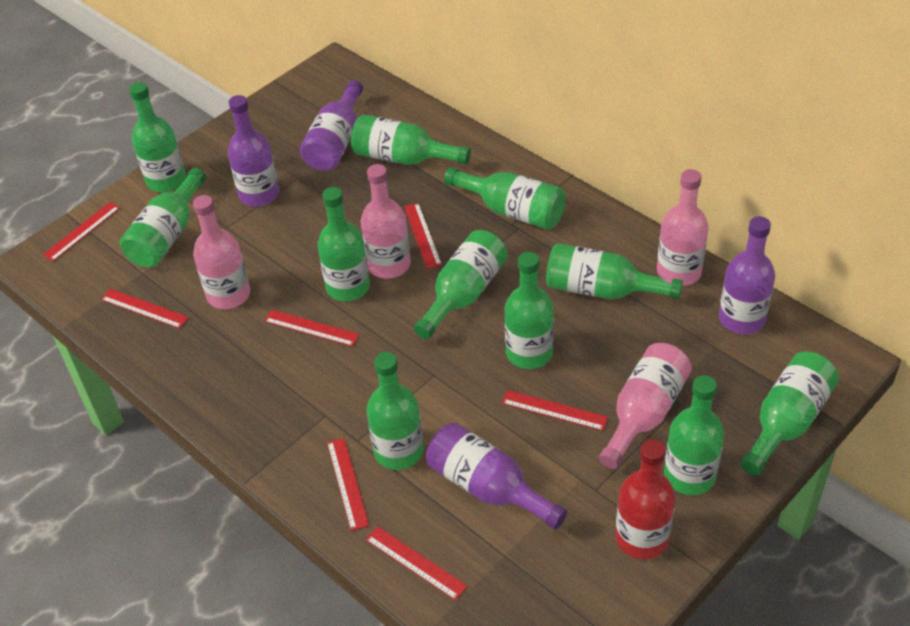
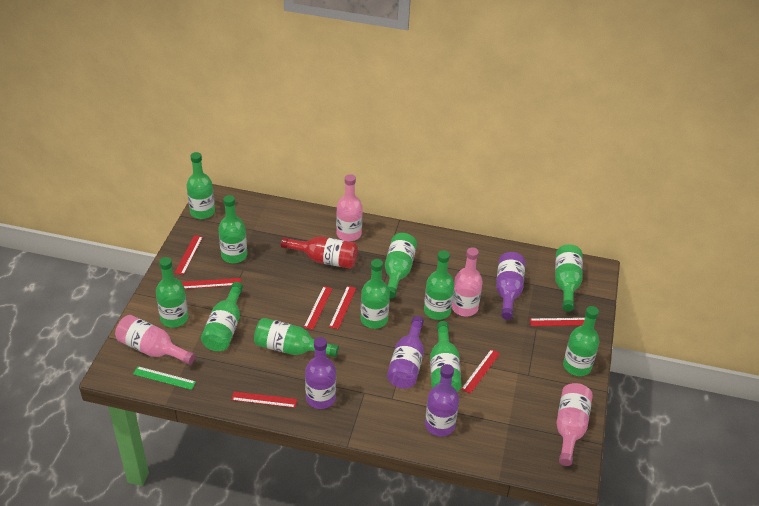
green ruler: 0 -> 1

